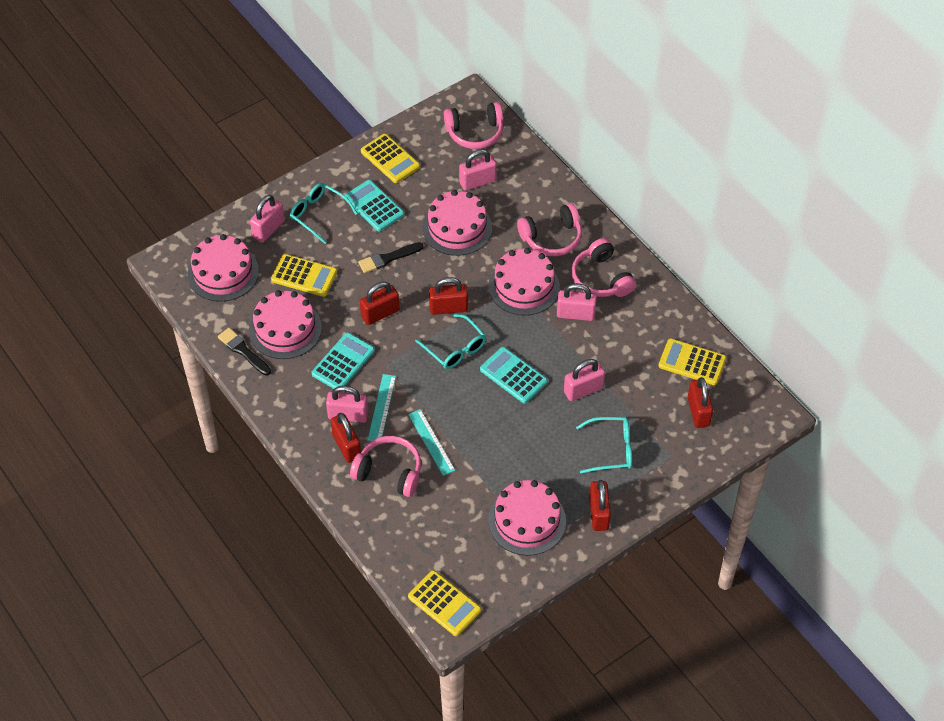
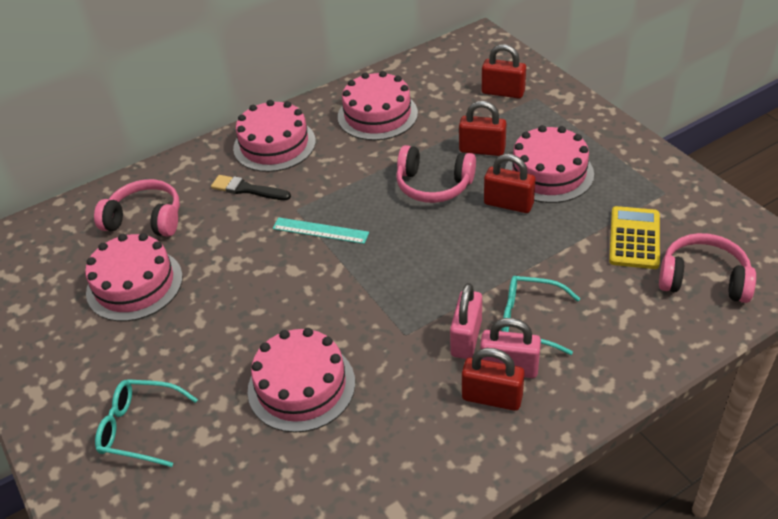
black brush: 2 -> 1
pink headphones: 4 -> 3
pink padlock: 5 -> 2
red padlock: 5 -> 4
turquoise calculator: 3 -> 0
turquoise glasses: 3 -> 2
turquoise ruler: 2 -> 1
yellow calculator: 4 -> 1

